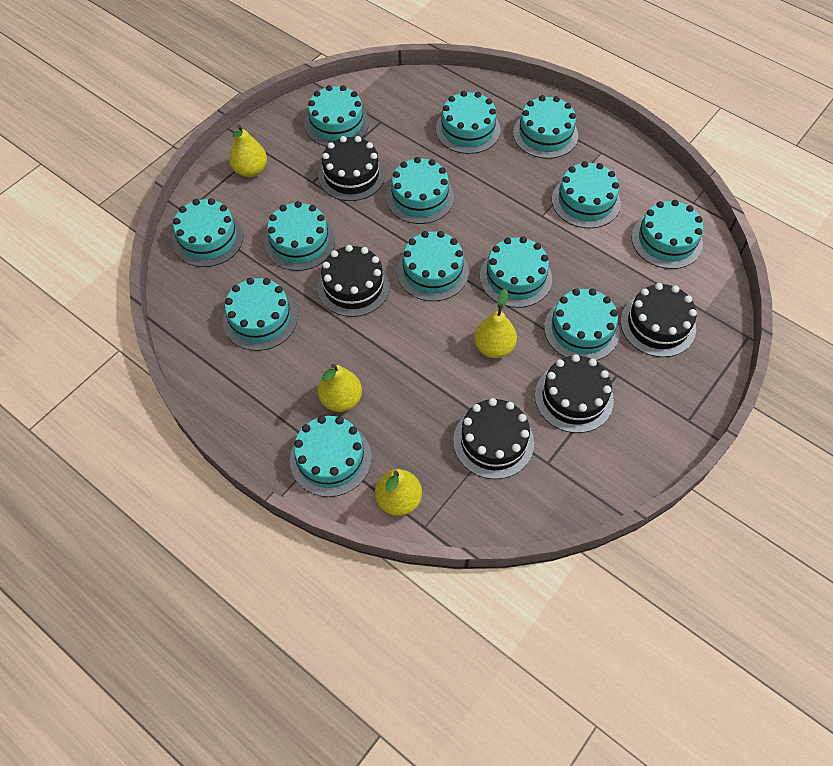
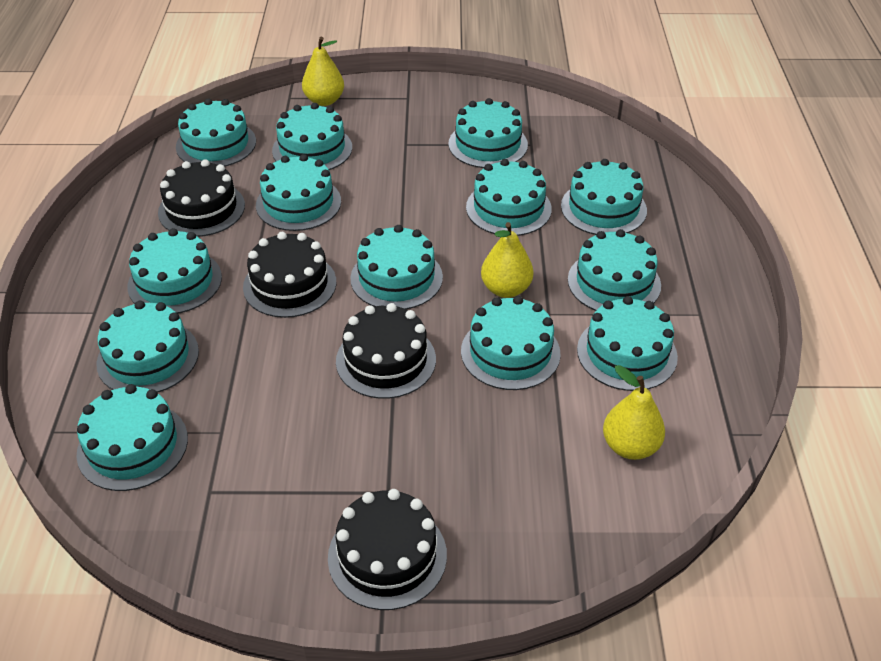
black cake: 5 -> 4
yellow pear: 4 -> 3

